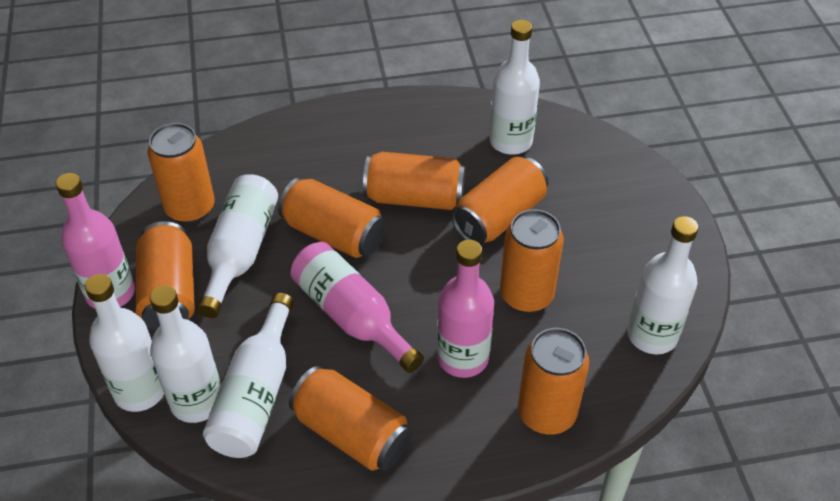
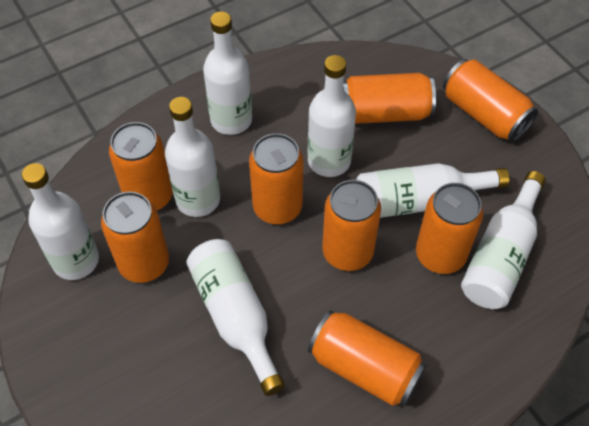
pink bottle: 3 -> 0
white bottle: 6 -> 7

